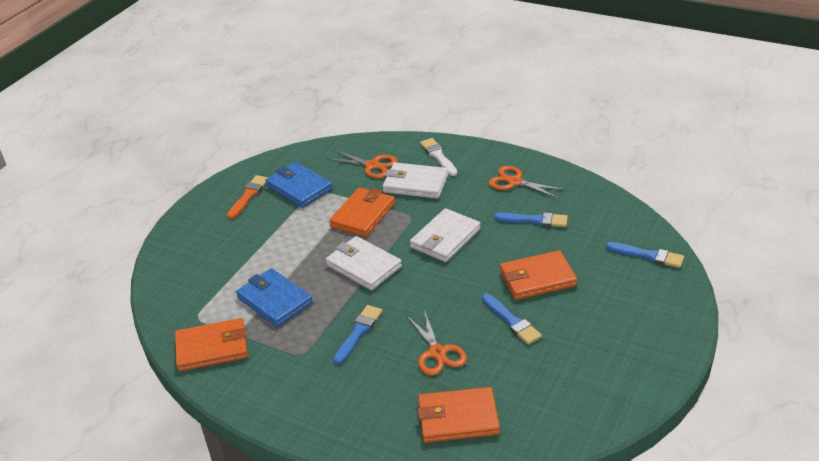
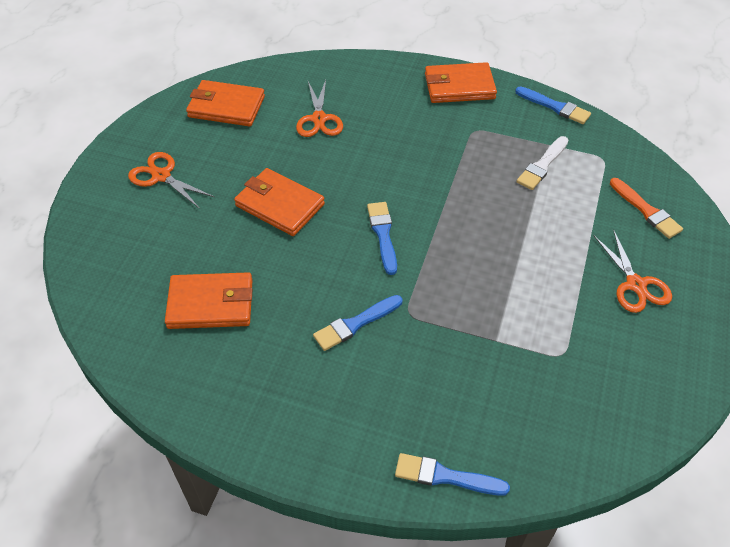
blue wallet: 2 -> 0
white wallet: 3 -> 0

